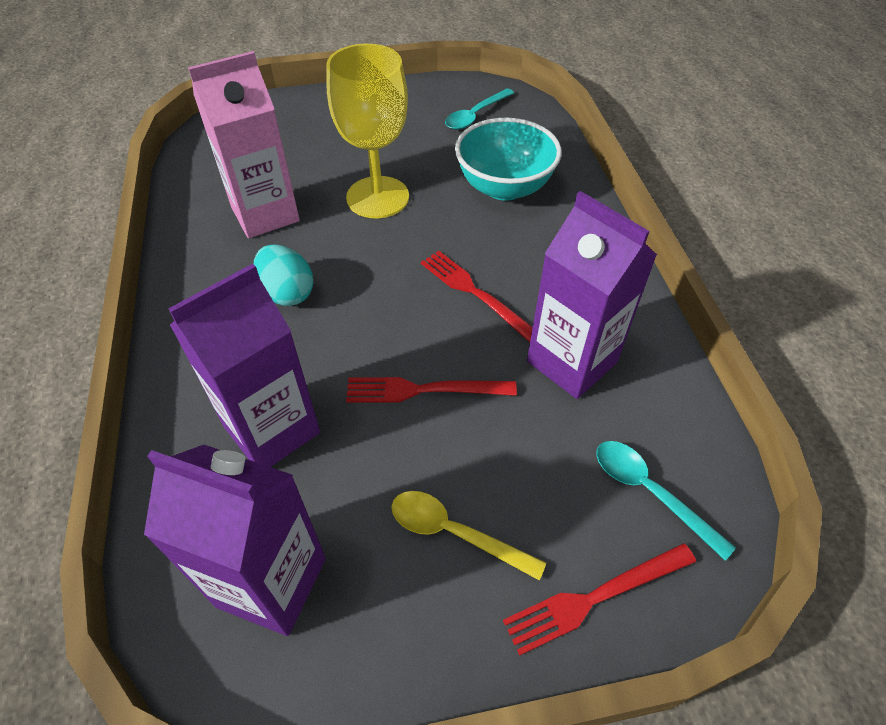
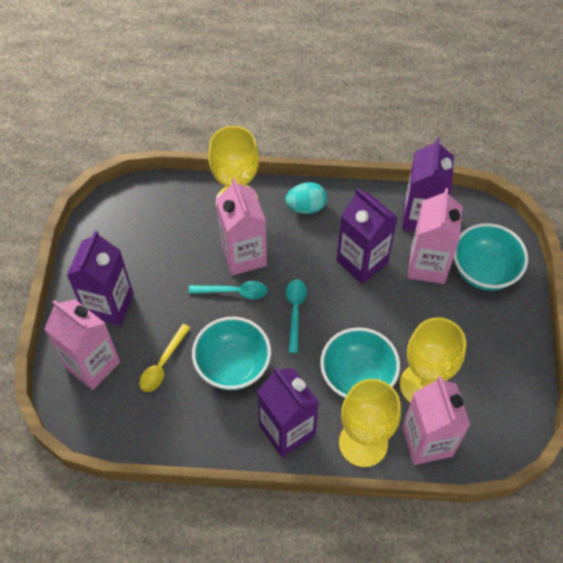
pink carton: 1 -> 4
purple carton: 3 -> 4
red fork: 3 -> 0
turquoise bowl: 1 -> 3
yellow goblet: 1 -> 3

